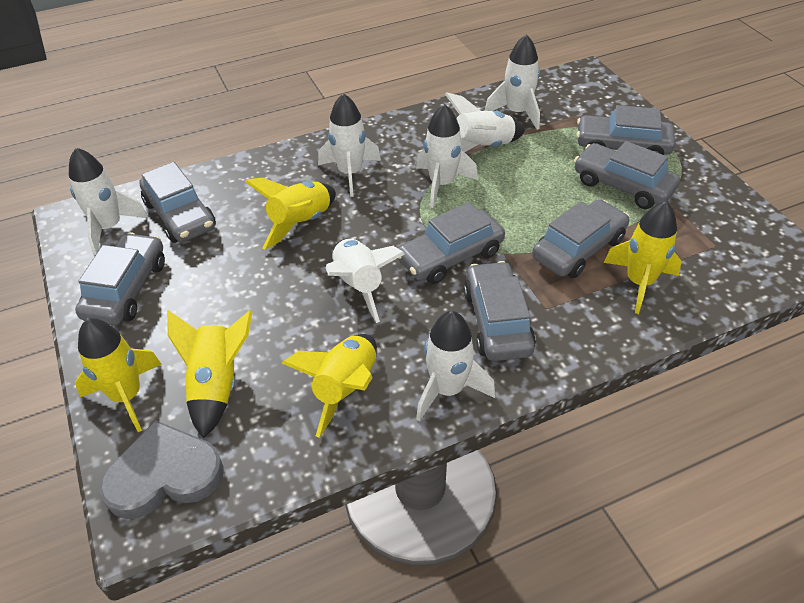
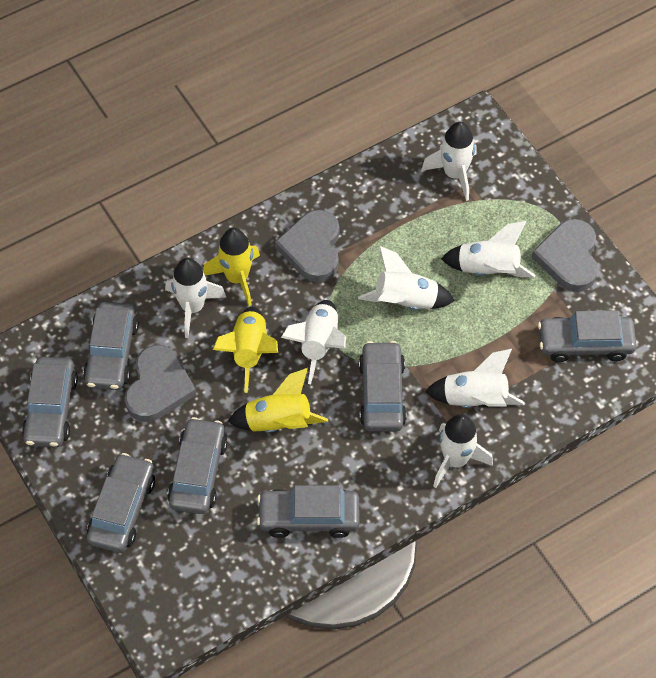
grey heart: 1 -> 3
yellow rocket: 5 -> 3

